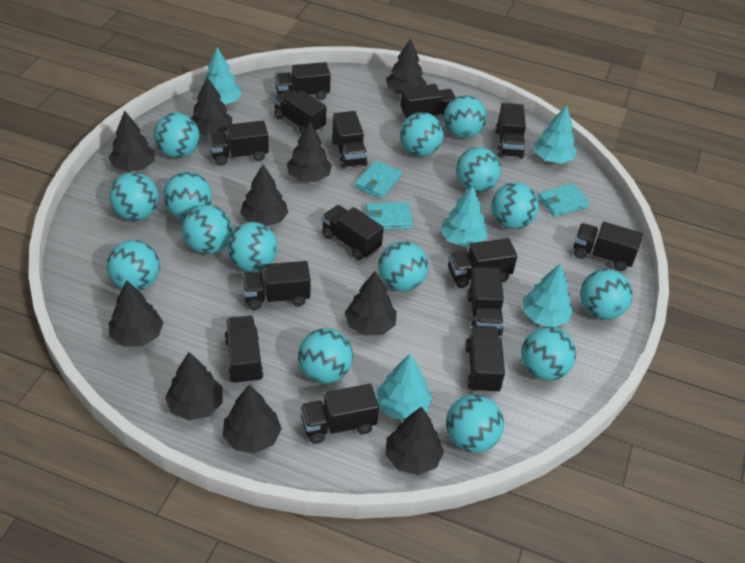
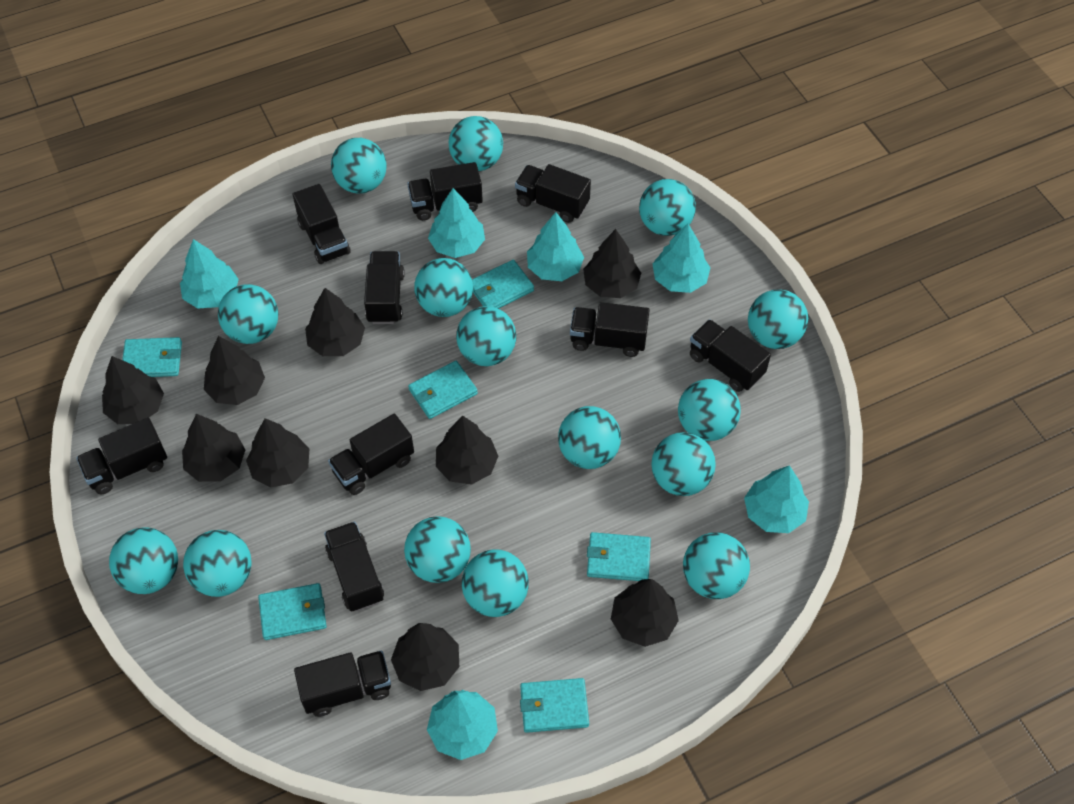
black tree: 10 -> 9
black truck: 14 -> 10
turquoise tree: 5 -> 6
turquoise wallet: 3 -> 6

